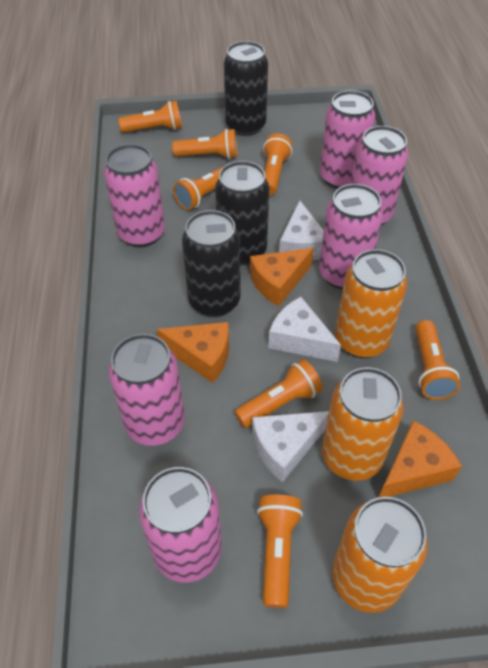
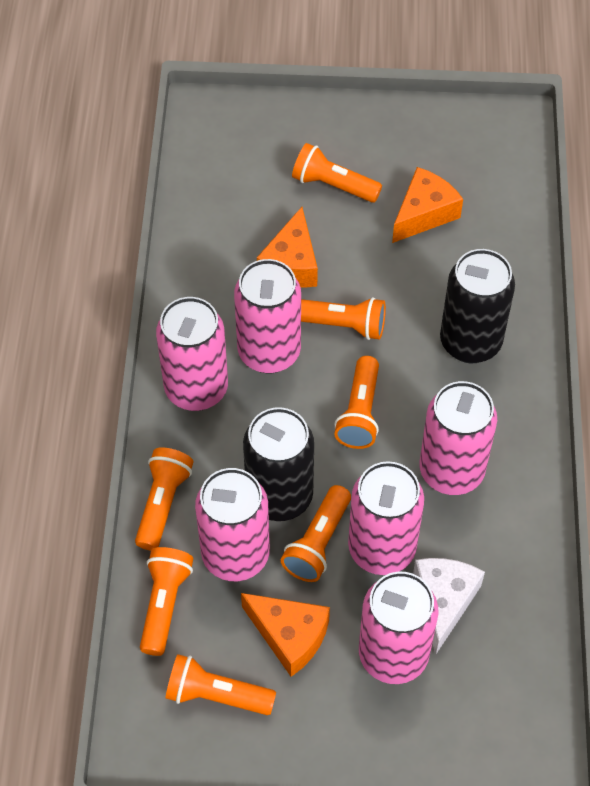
black can: 3 -> 2
orange can: 3 -> 0
white cheese: 3 -> 1

